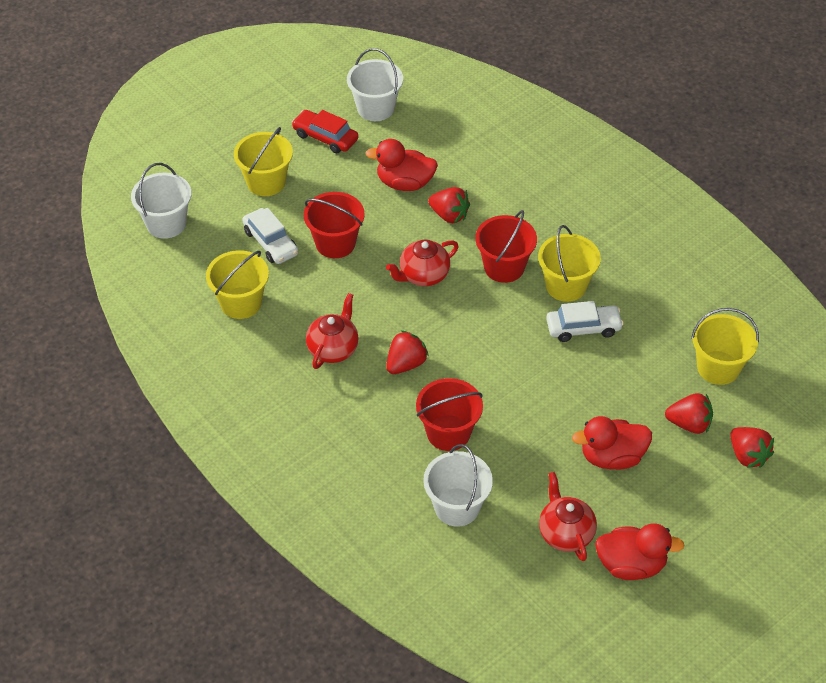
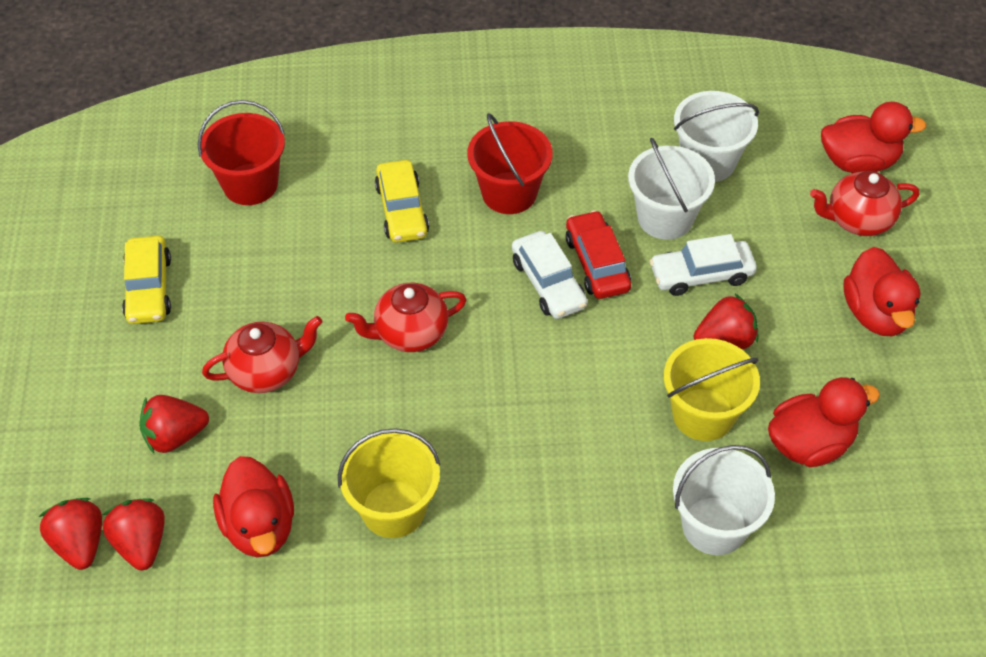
red bucket: 3 -> 2
red duck: 3 -> 4
yellow bucket: 4 -> 2
yellow car: 0 -> 2

